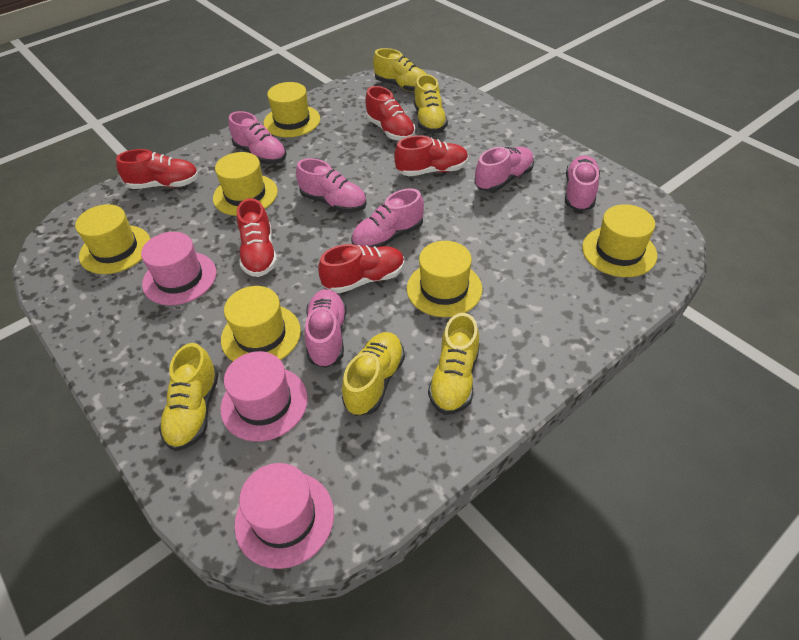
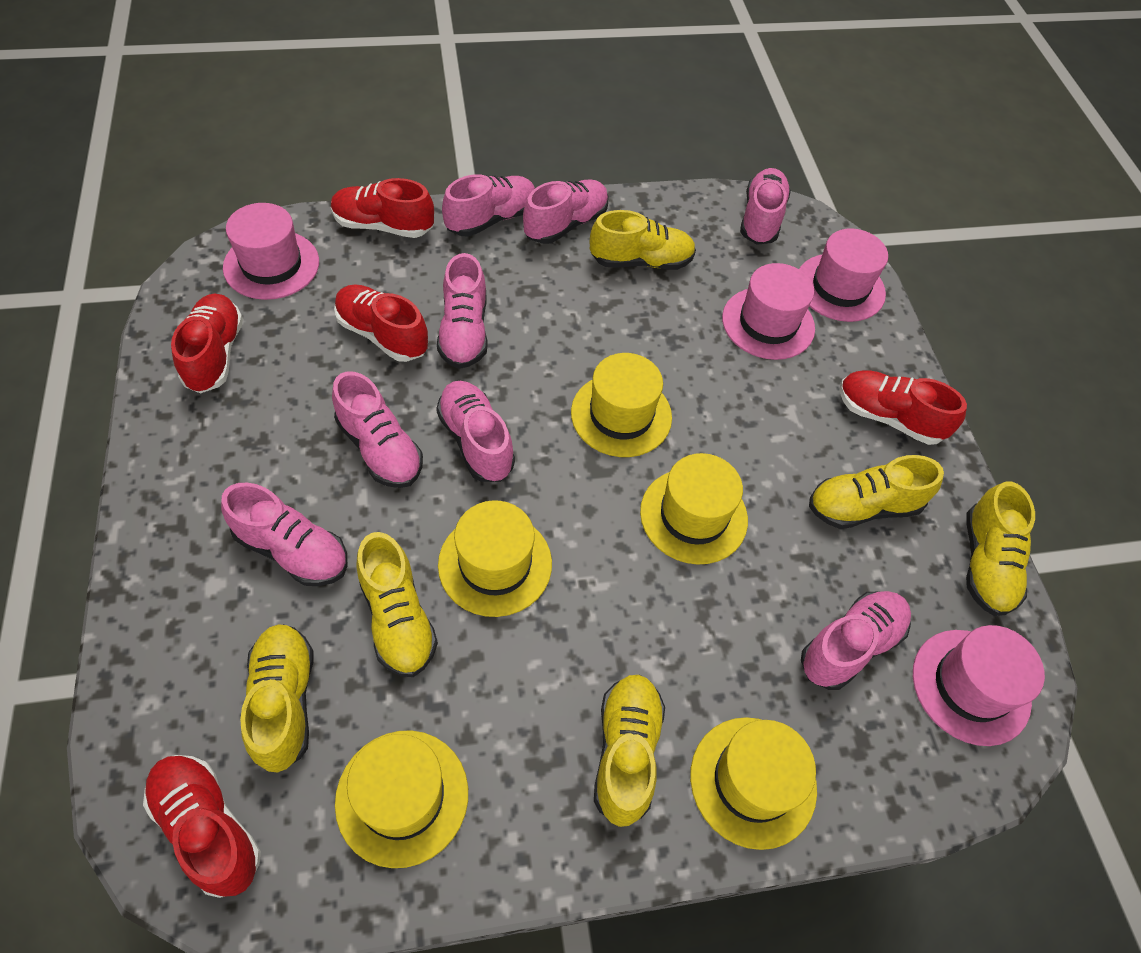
pink hat: 3 -> 4
pink shoe: 6 -> 8
yellow hat: 6 -> 5
yellow shoe: 5 -> 6

